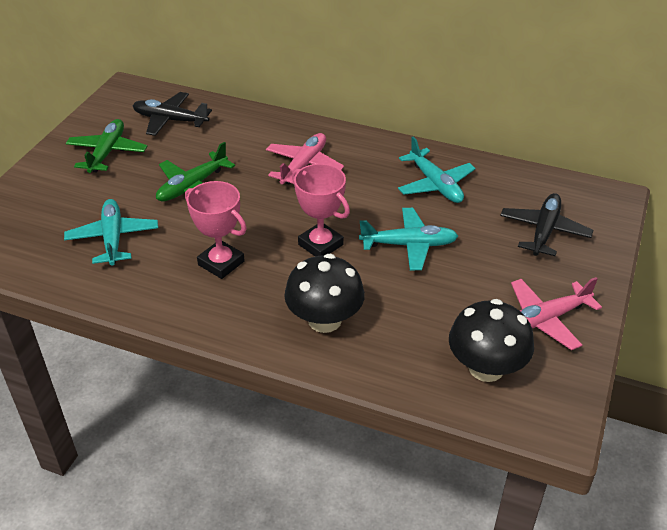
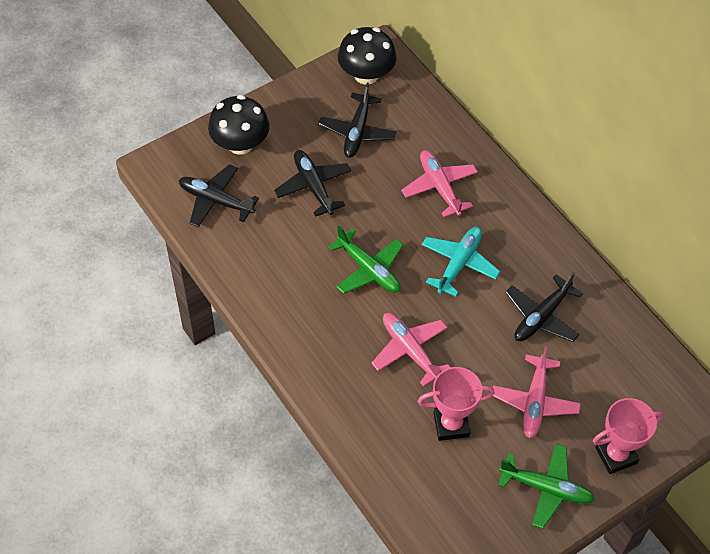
black plane: 2 -> 4
pink plane: 2 -> 3
turquoise plane: 3 -> 1

